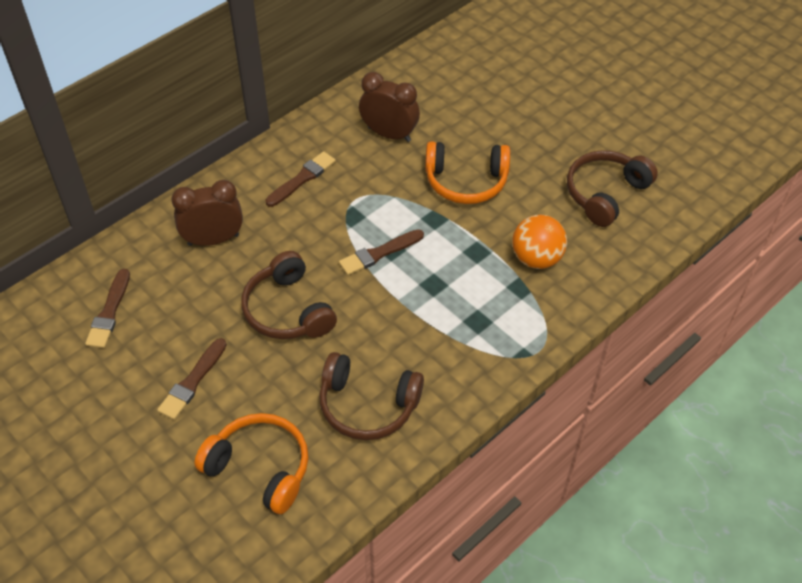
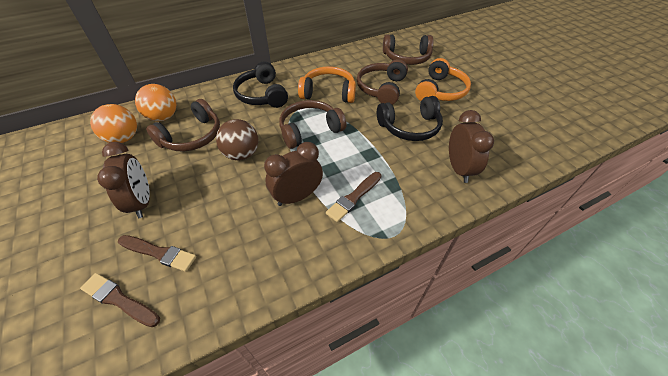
black headphones: 0 -> 2
brown ball: 0 -> 1
brown brush: 4 -> 3
brown clock: 2 -> 3
brown headphones: 3 -> 4
orange ball: 1 -> 2

